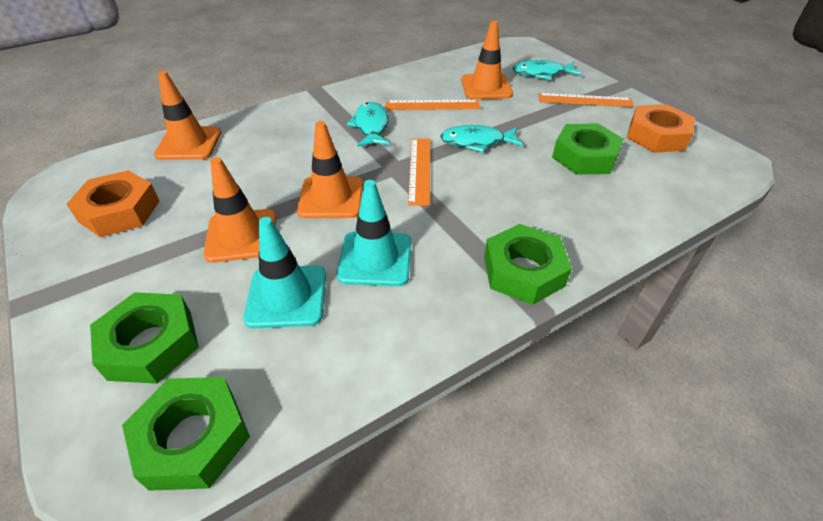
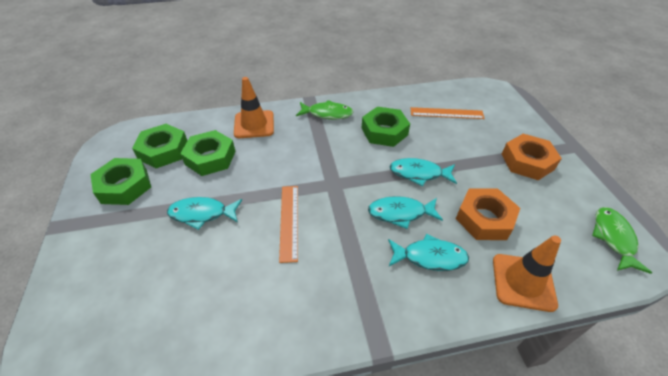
green fish: 0 -> 2
orange ruler: 3 -> 2
orange traffic cone: 4 -> 2
turquoise fish: 3 -> 4
turquoise traffic cone: 2 -> 0

